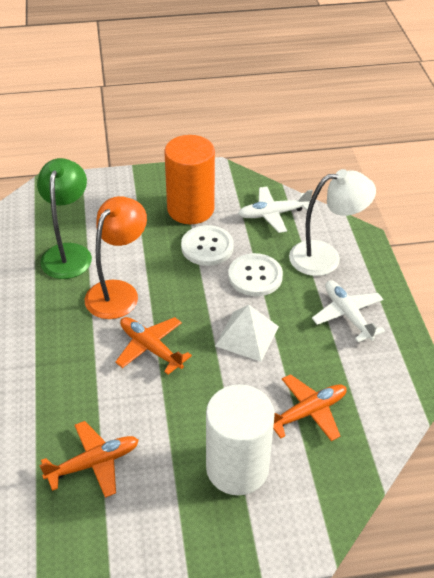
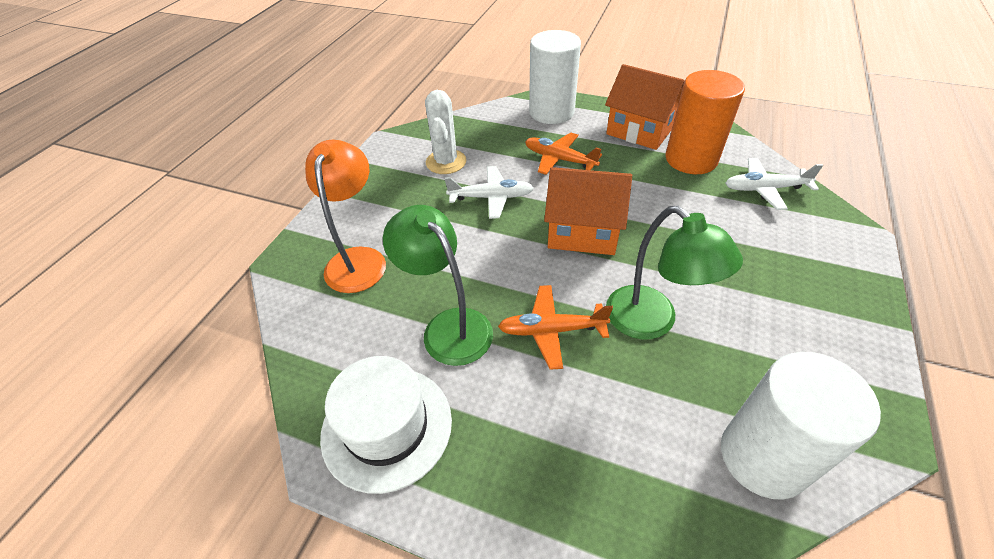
green lamp: 1 -> 2
orange house: 0 -> 2
orange plane: 3 -> 2
white button: 2 -> 0
white cactus: 0 -> 1
white cylinder: 1 -> 2
white hat: 0 -> 1
white lamp: 1 -> 0
white pyramid: 1 -> 0

